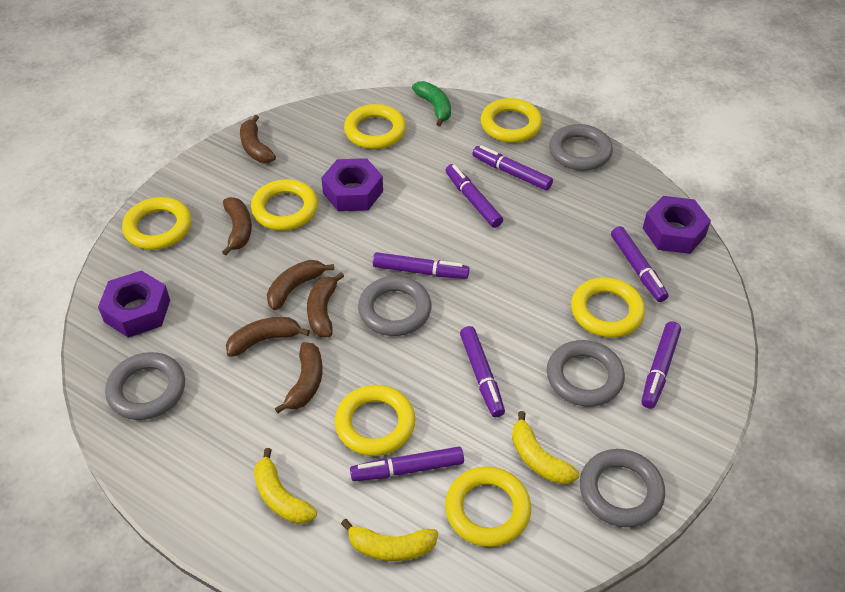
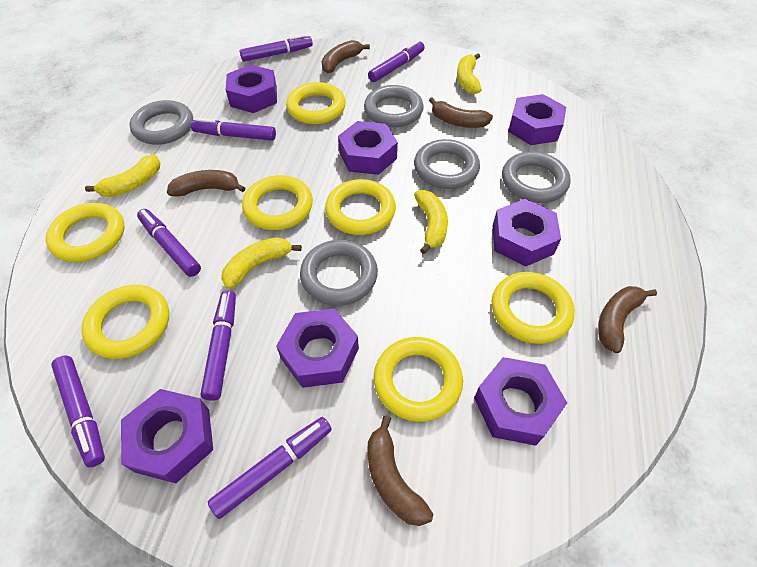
brown banana: 6 -> 5
green banana: 1 -> 0
purple nut: 3 -> 7
yellow banana: 3 -> 4

